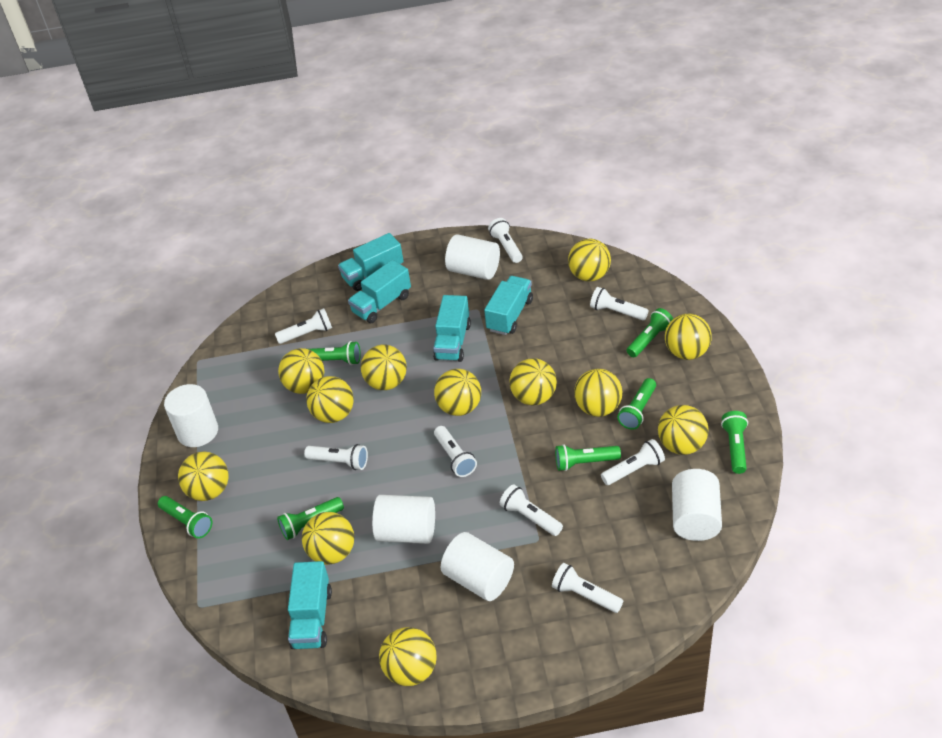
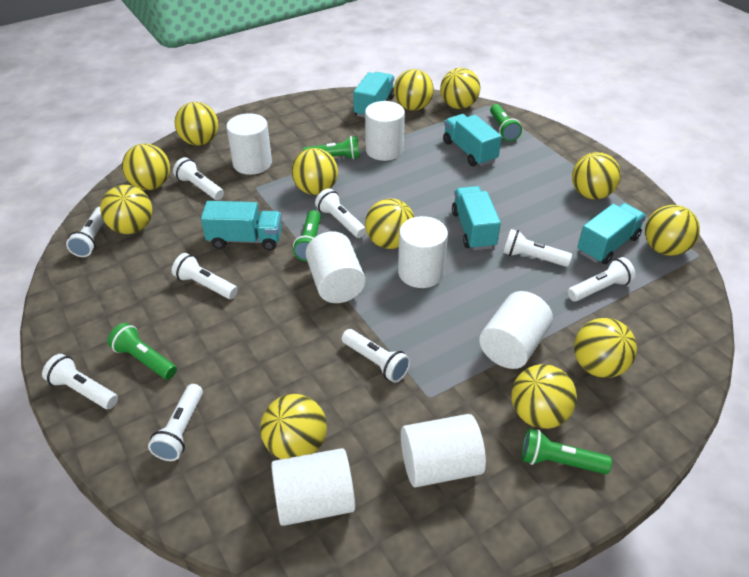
green flashlight: 7 -> 5
white cylinder: 5 -> 7
white flashlight: 8 -> 9

